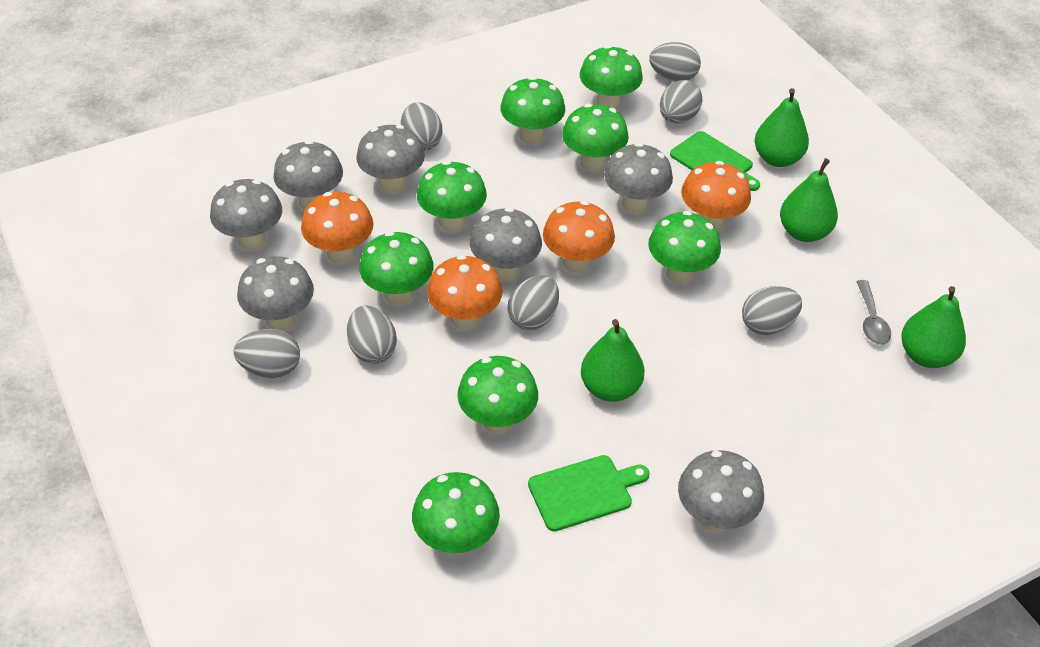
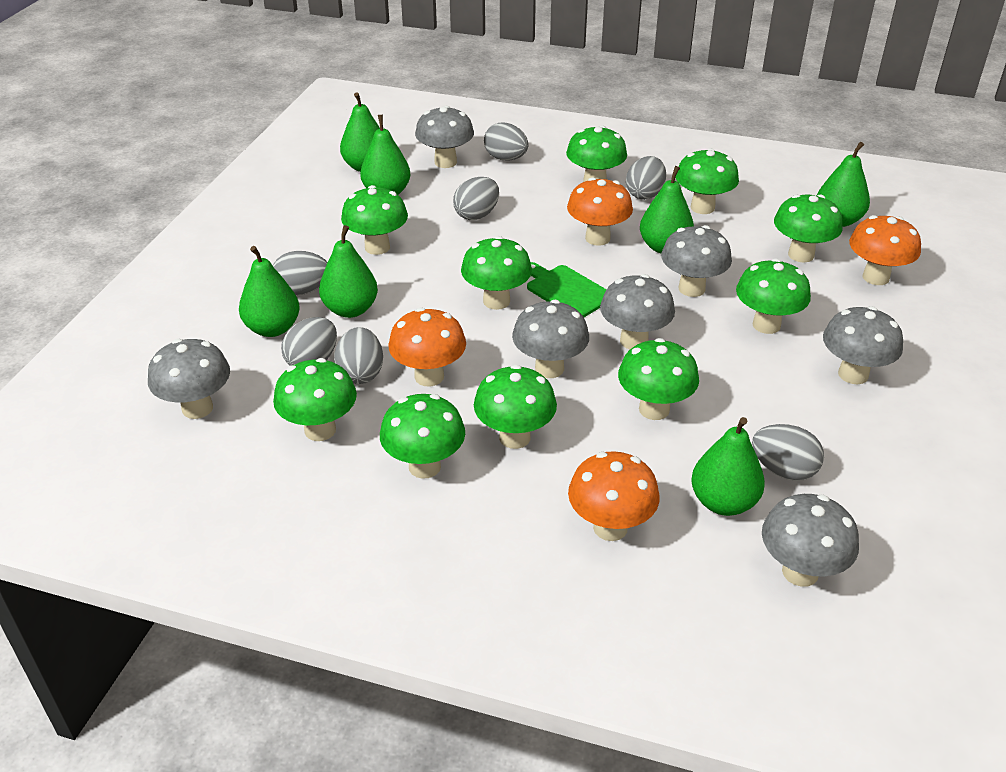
green cutting board: 2 -> 1
green mushroom: 8 -> 10
green pear: 4 -> 7
grey spoon: 1 -> 0

